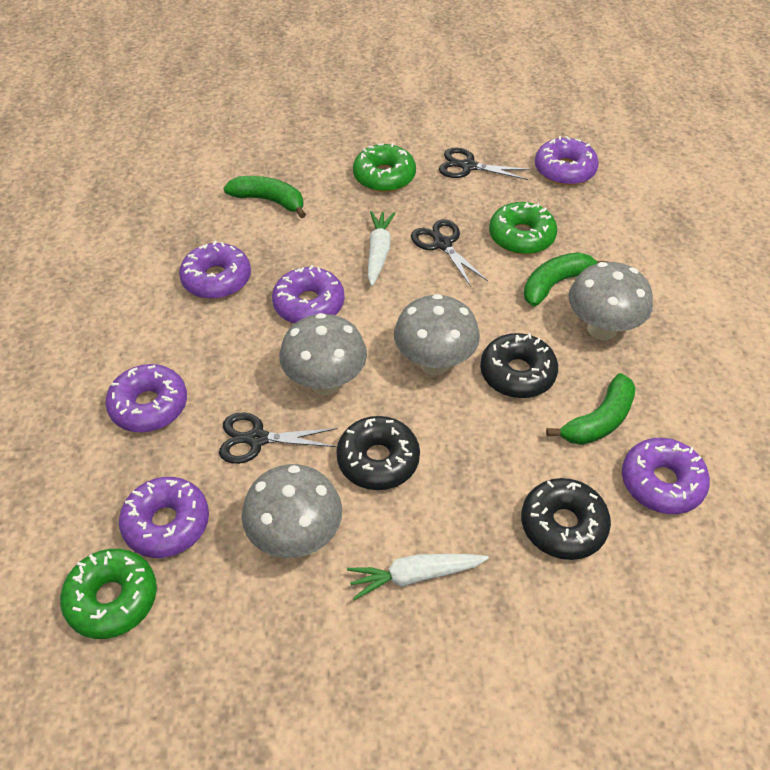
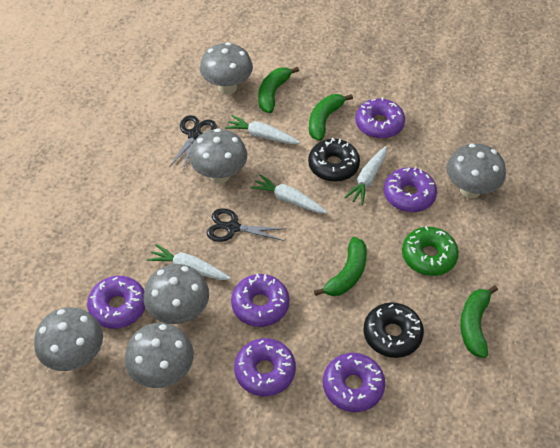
black donut: 3 -> 2
black scissors: 3 -> 2
green banana: 3 -> 4
green donut: 3 -> 1
grey mushroom: 4 -> 6
white carrot: 2 -> 4

